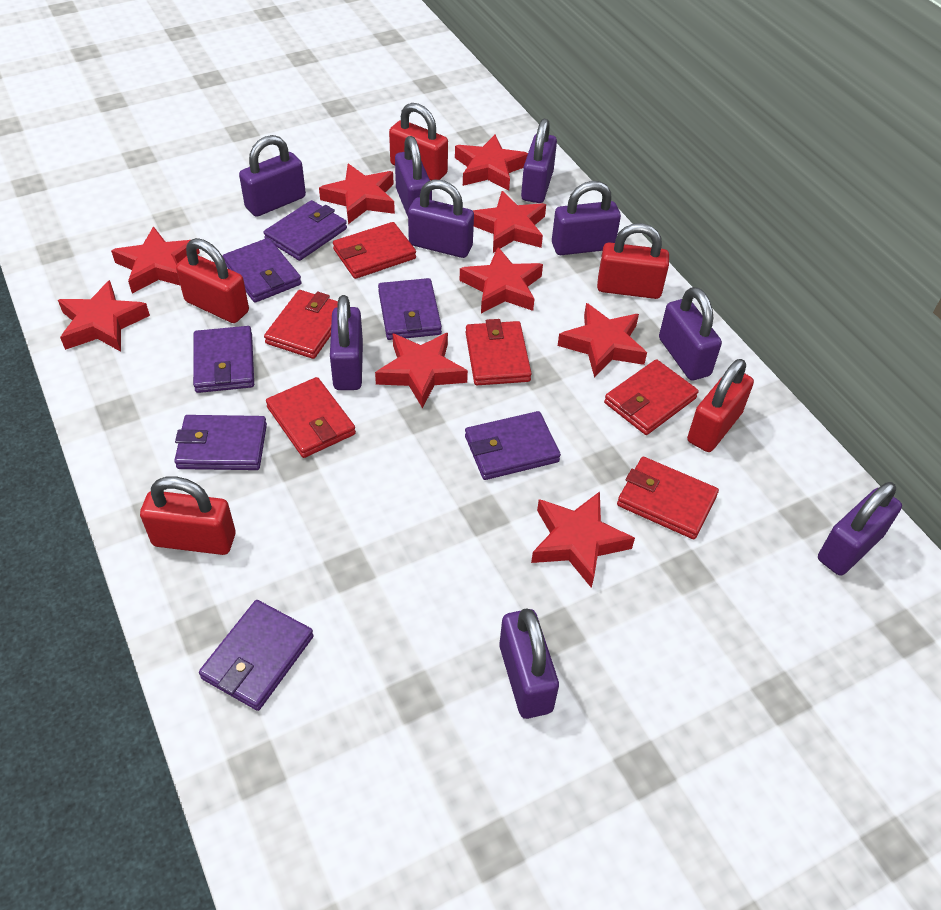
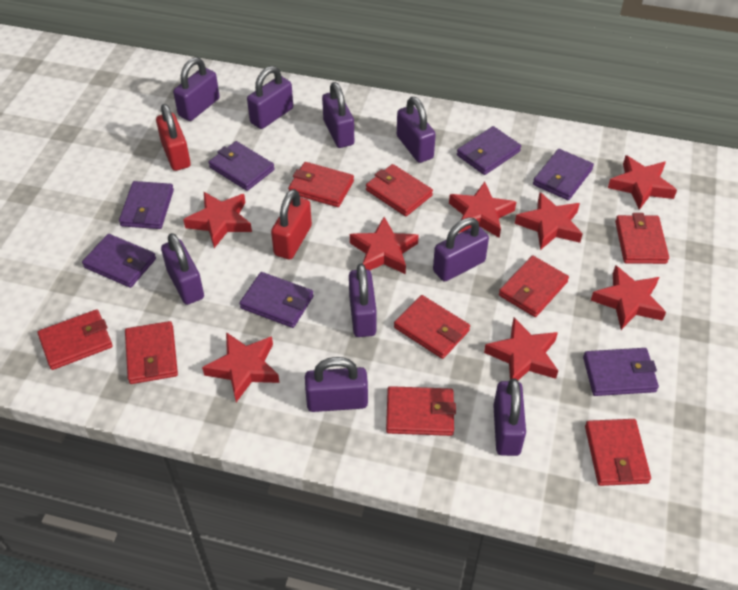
red padlock: 5 -> 2
red star: 9 -> 8
red wallet: 6 -> 9

